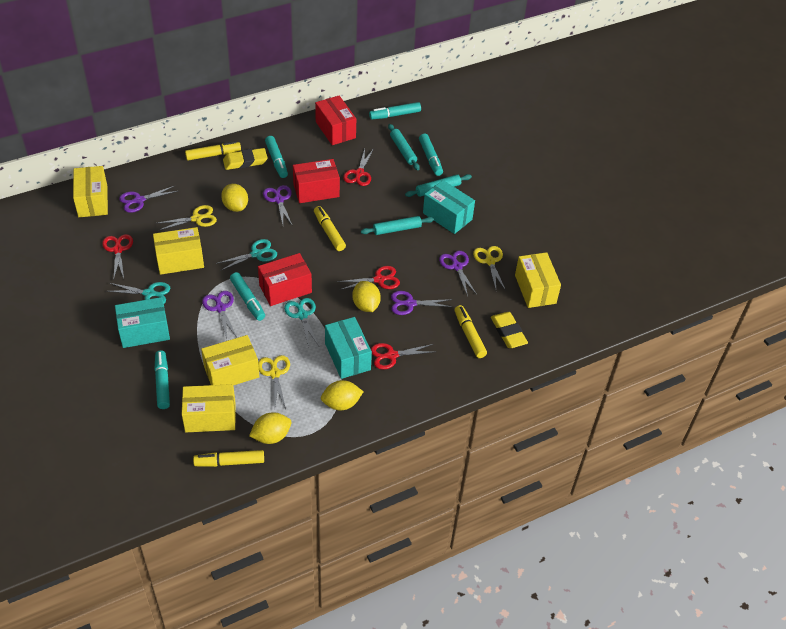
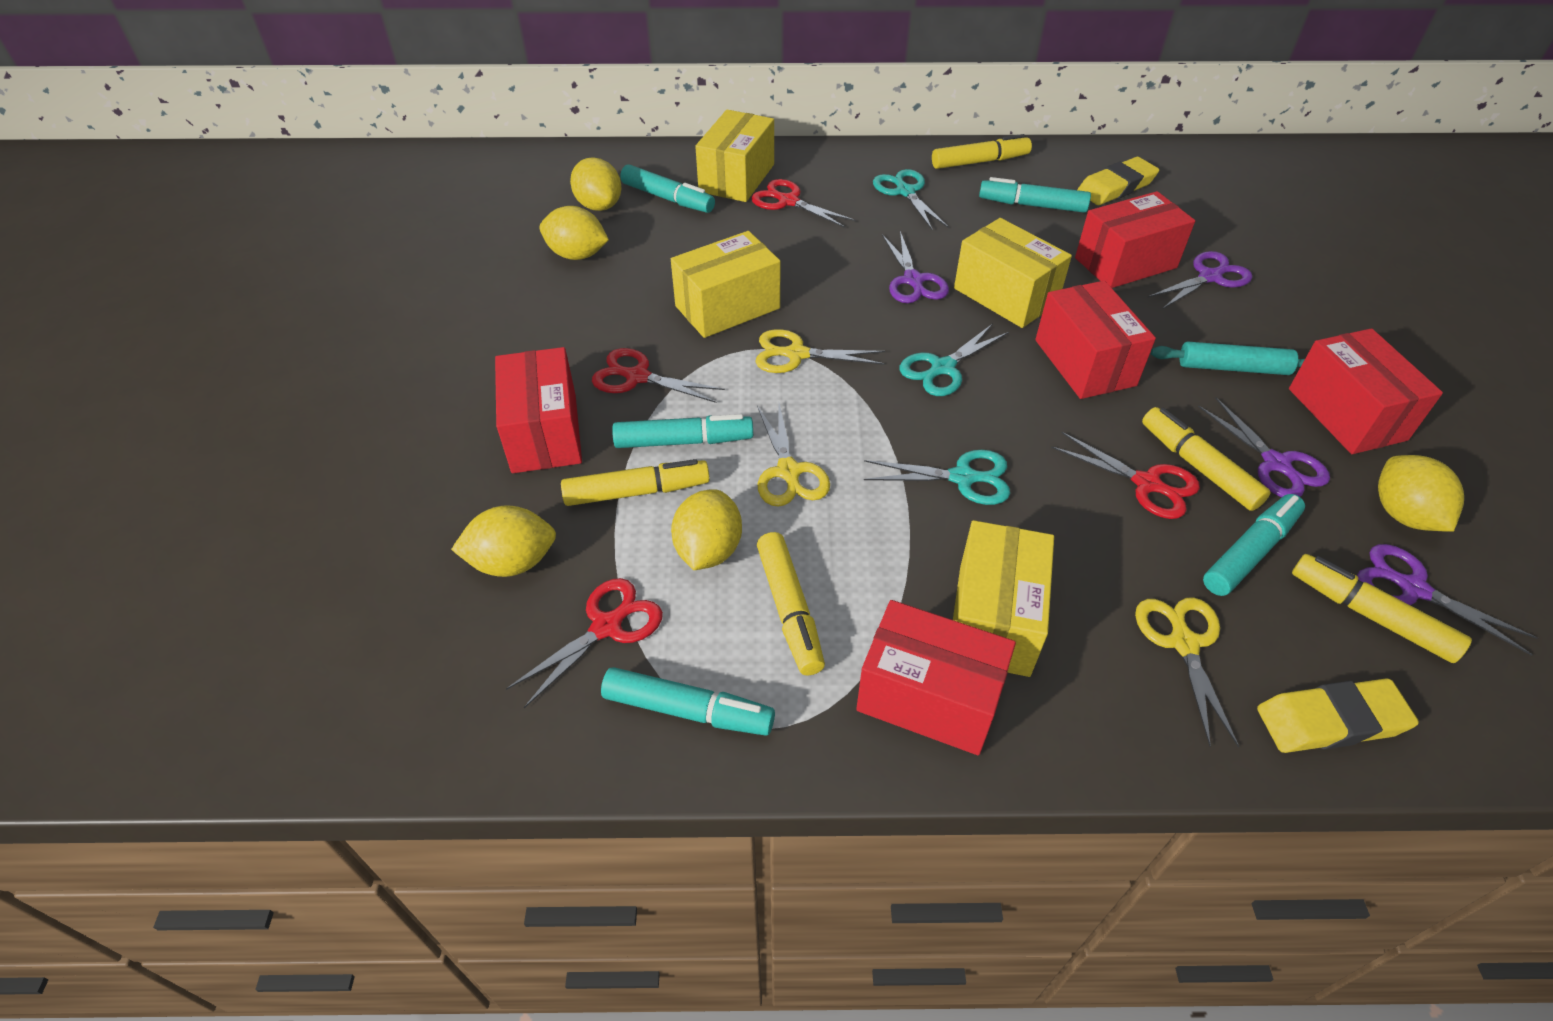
purple scissors: 5 -> 4
red box: 3 -> 5
turquoise box: 3 -> 0
turquoise rolling pin: 3 -> 1
yellow box: 5 -> 4
yellow lemon: 4 -> 5
yellow marker: 4 -> 5

